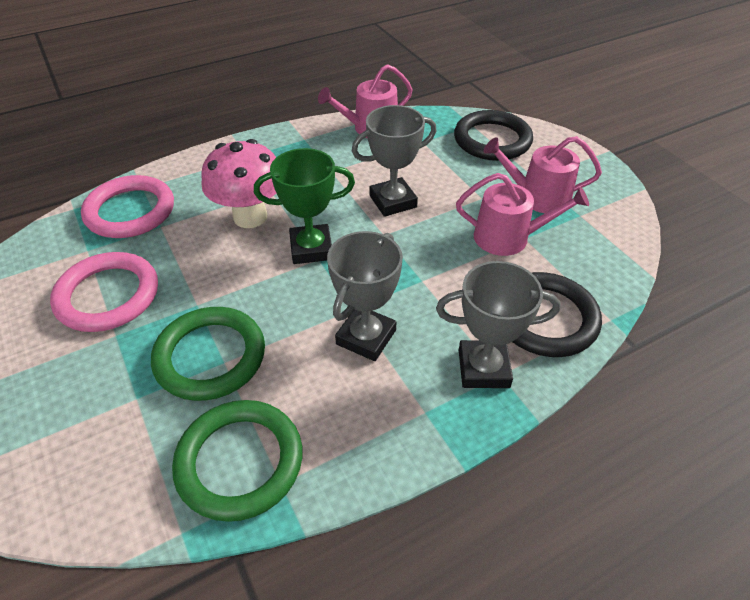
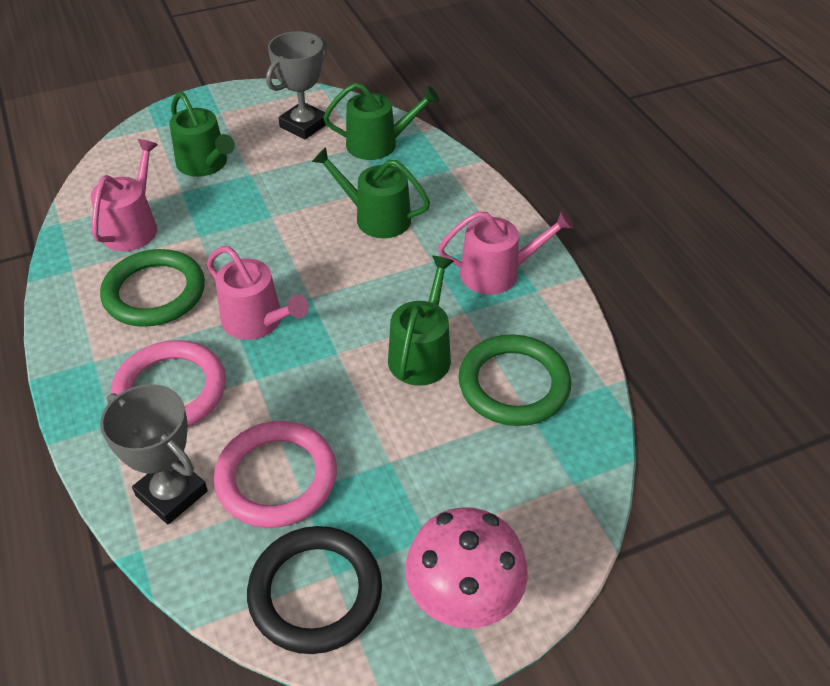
black ring: 2 -> 1
green trophy: 1 -> 0
green watering can: 0 -> 4
grey trophy: 3 -> 2

